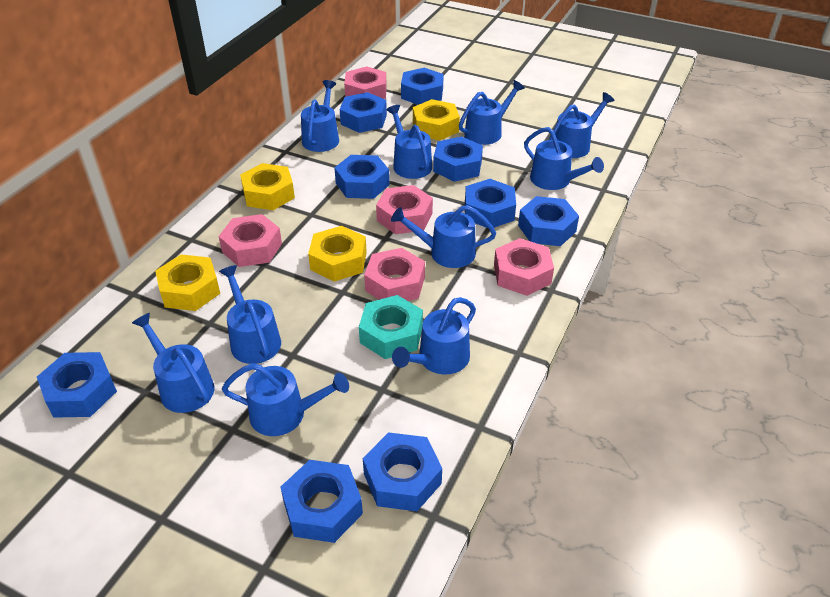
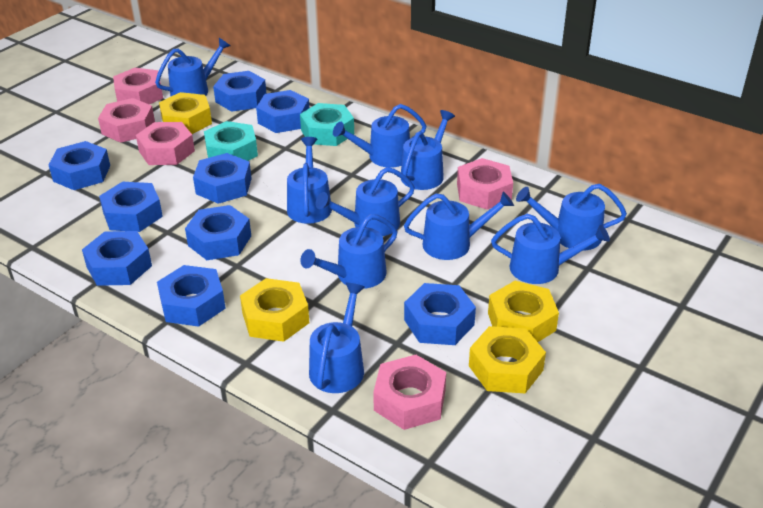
turquoise nut: 1 -> 2

